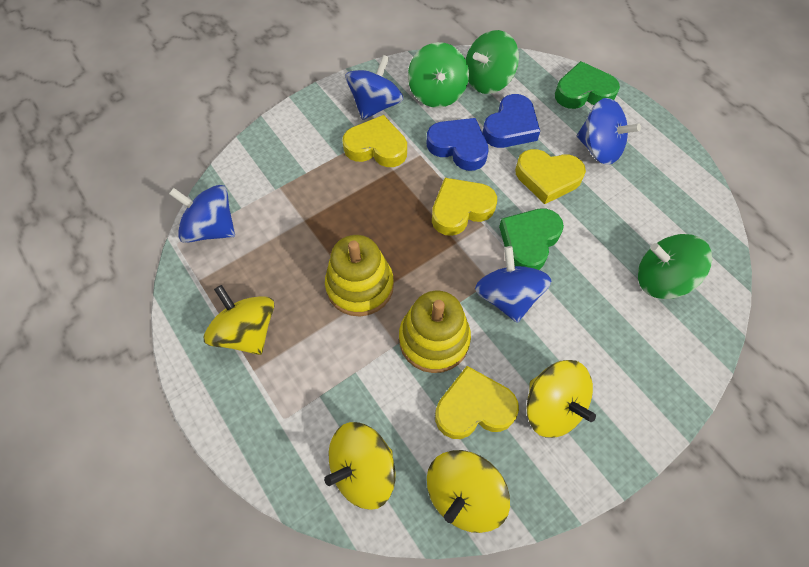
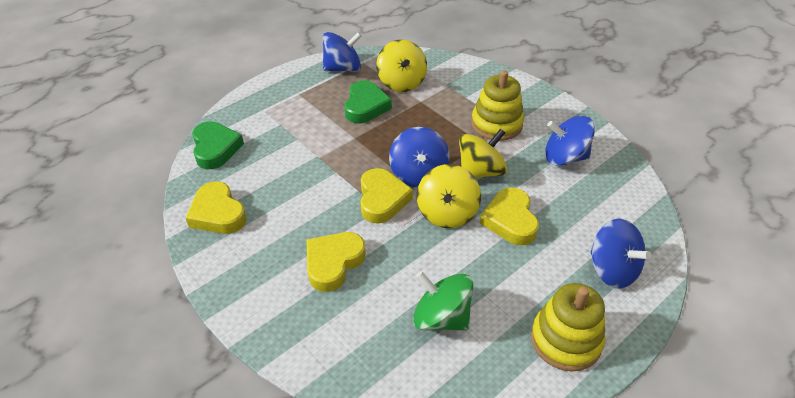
blue heart: 2 -> 0
green spinning top: 3 -> 1
yellow spinning top: 4 -> 3

